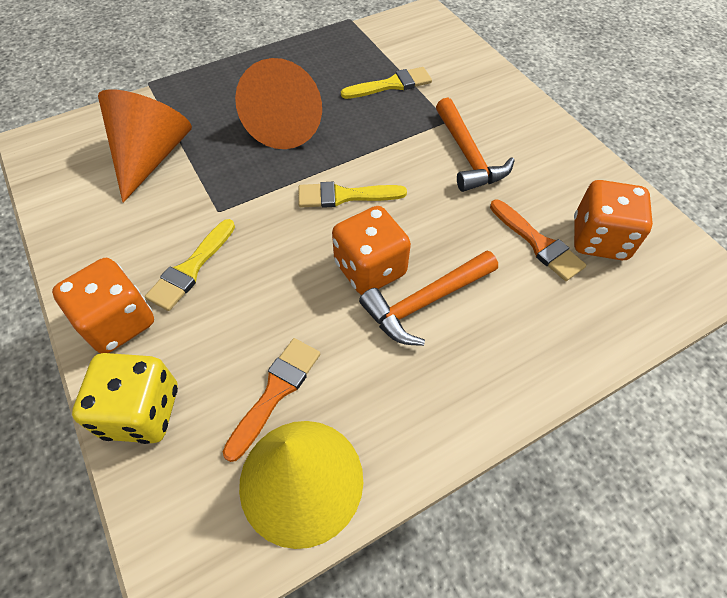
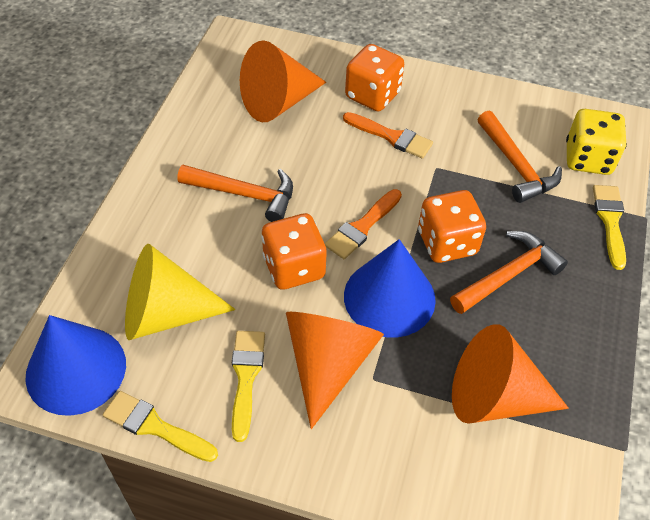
blue cone: 0 -> 2
orange cone: 2 -> 3
orange hammer: 2 -> 3

